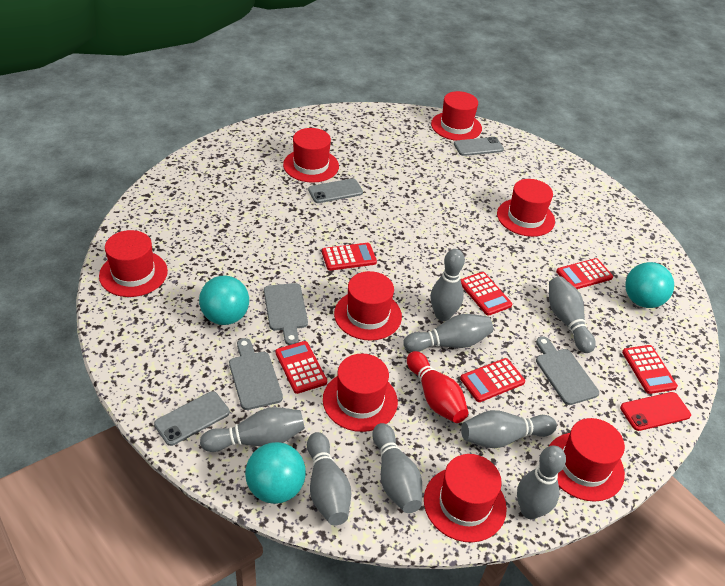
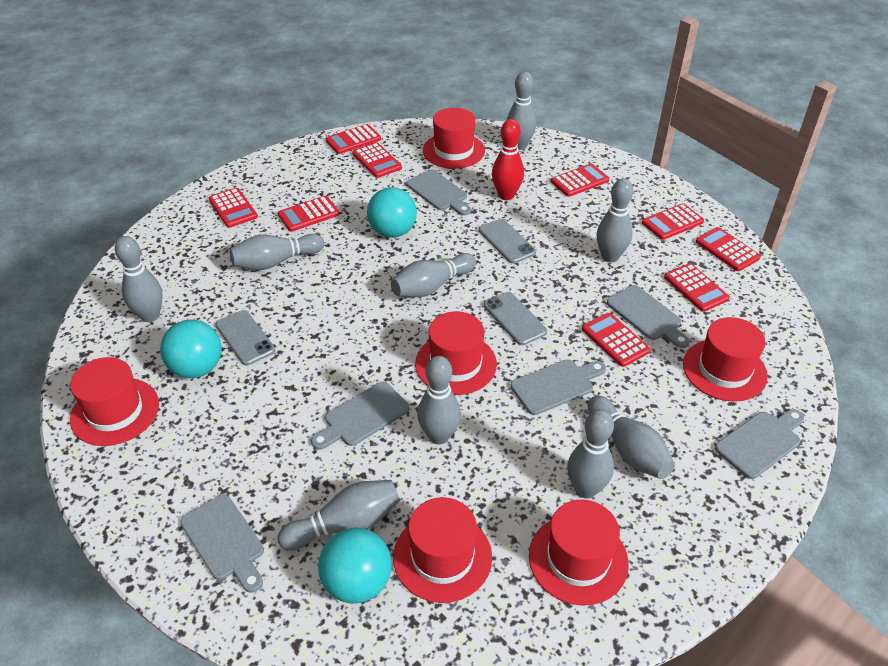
grey bowling pin: 8 -> 9
grey cutting board: 3 -> 6
red calculator: 6 -> 9
red hat: 8 -> 6
red phone: 1 -> 0

